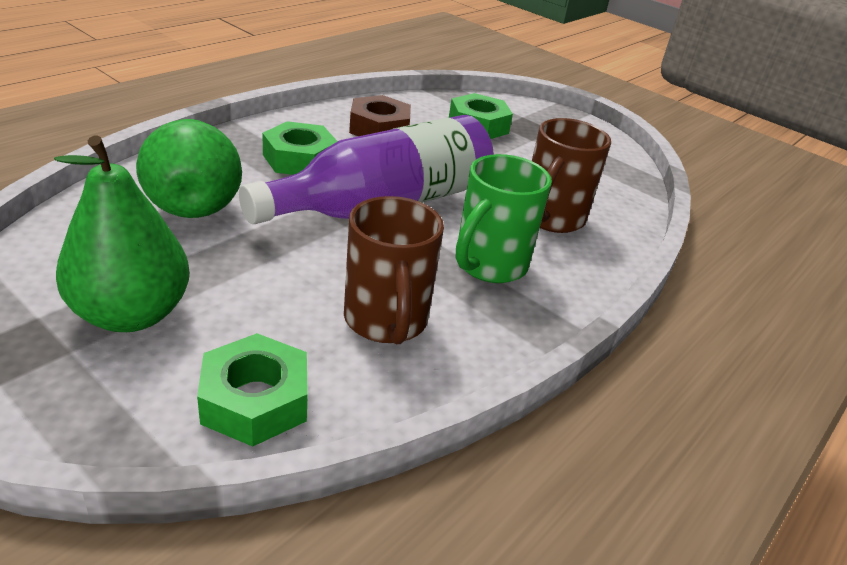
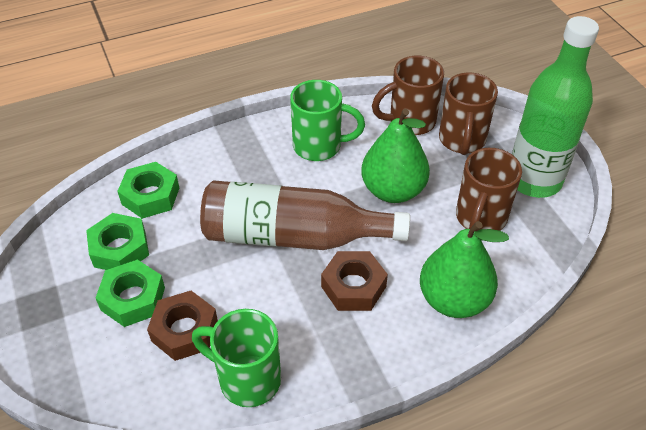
brown bottle: 0 -> 1
brown mug: 2 -> 3
brown nut: 1 -> 2
green bottle: 0 -> 1
green mug: 1 -> 2
purple bottle: 1 -> 0

